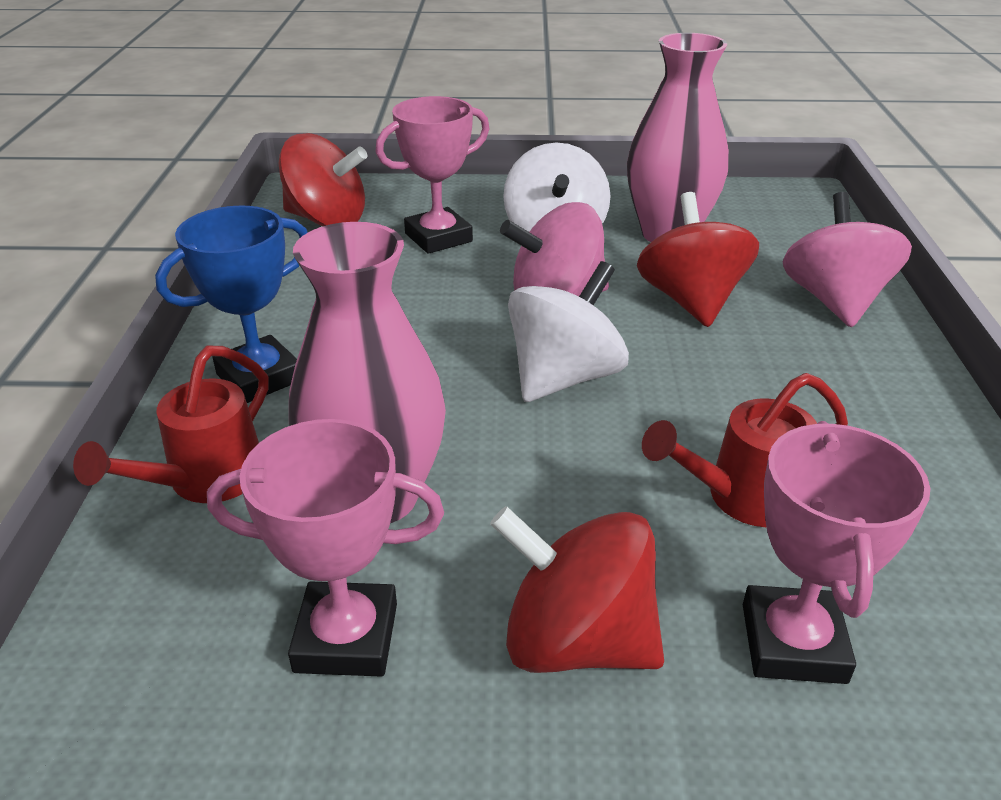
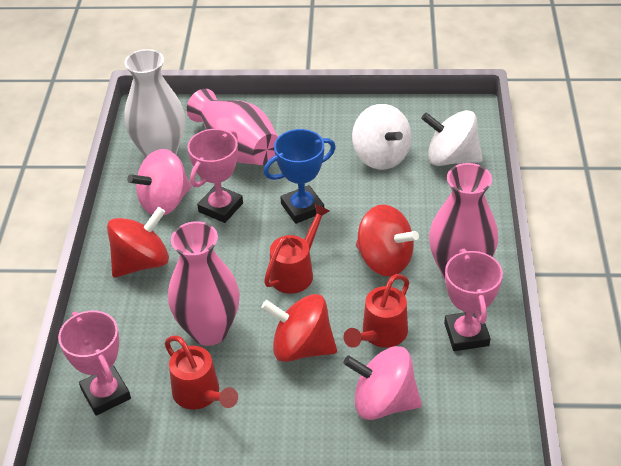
pink vase: 2 -> 3
red watering can: 2 -> 3
white vase: 0 -> 1

